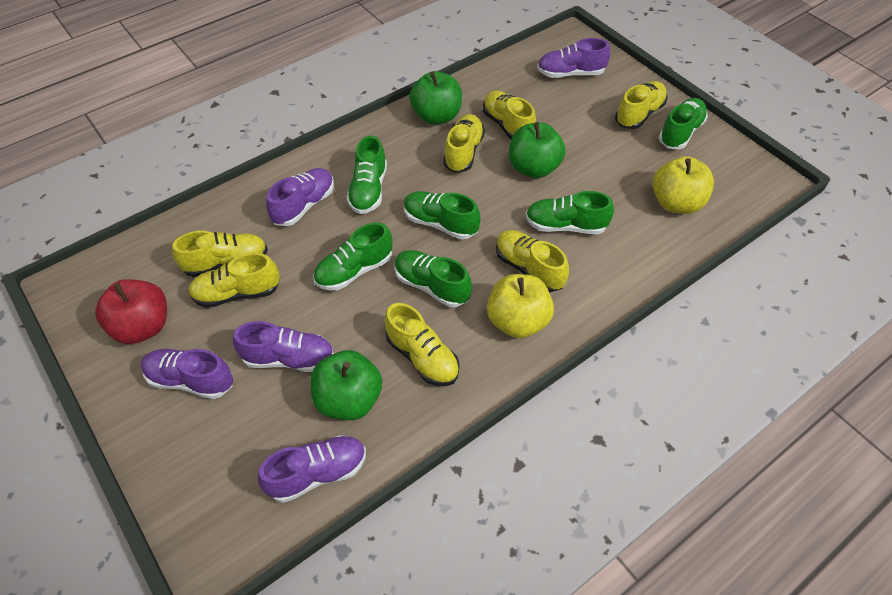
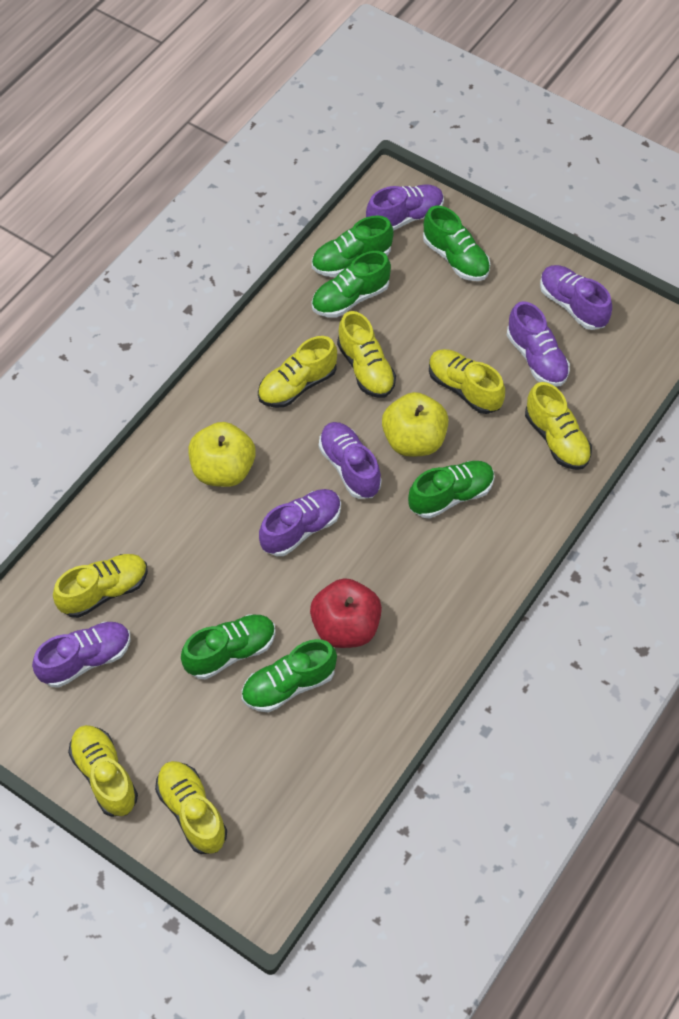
green apple: 3 -> 0
purple shoe: 5 -> 6

